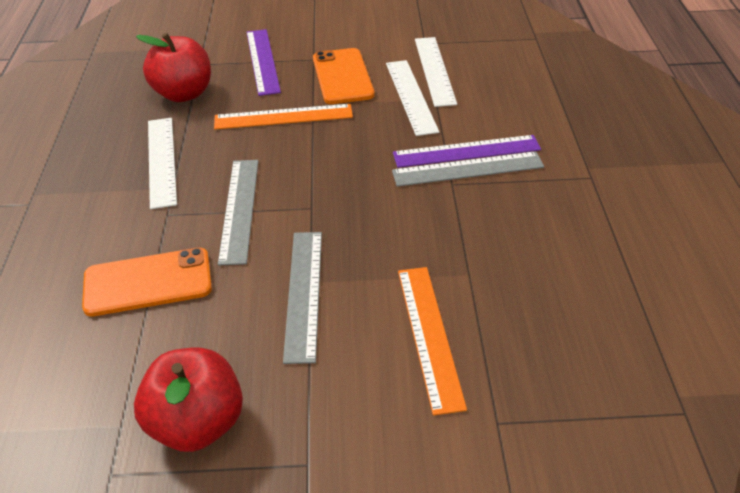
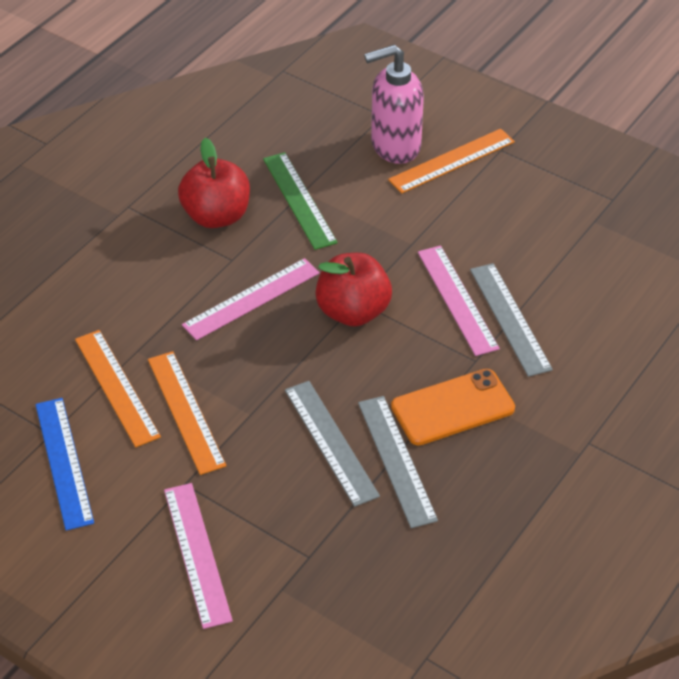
blue ruler: 0 -> 1
green ruler: 0 -> 1
orange phone: 2 -> 1
orange ruler: 2 -> 3
pink ruler: 0 -> 3
pink soap dispenser: 0 -> 1
purple ruler: 2 -> 0
white ruler: 3 -> 0

